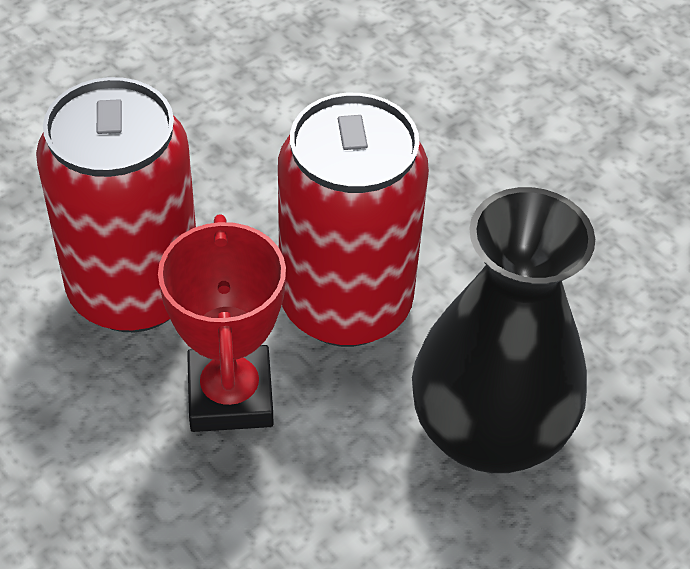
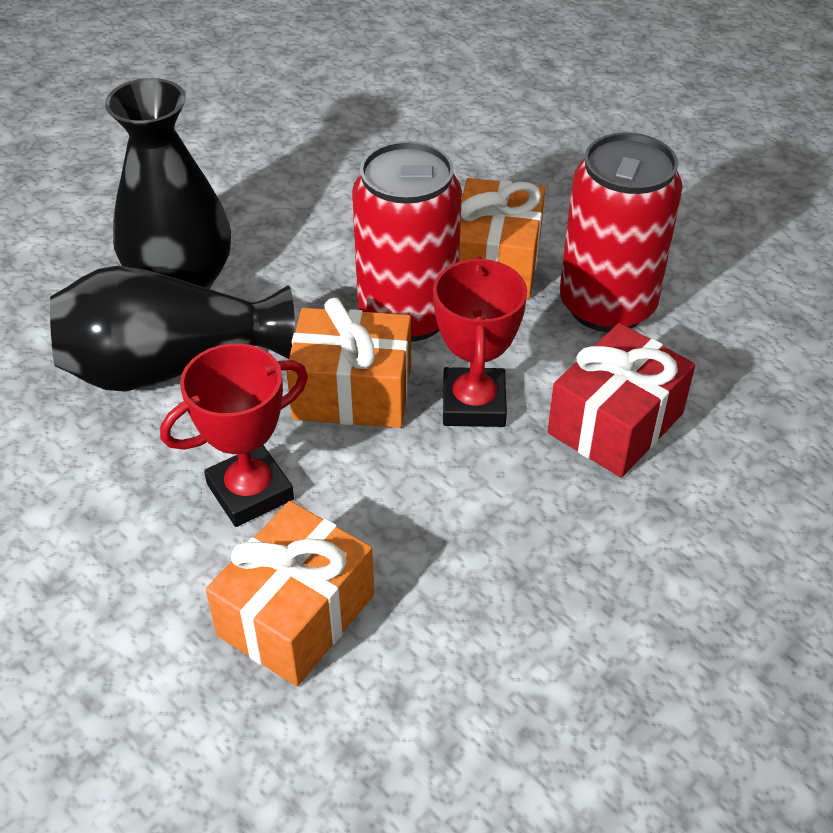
black vase: 1 -> 2
orange gift: 0 -> 3
red gift: 0 -> 1
red trophy: 1 -> 2

